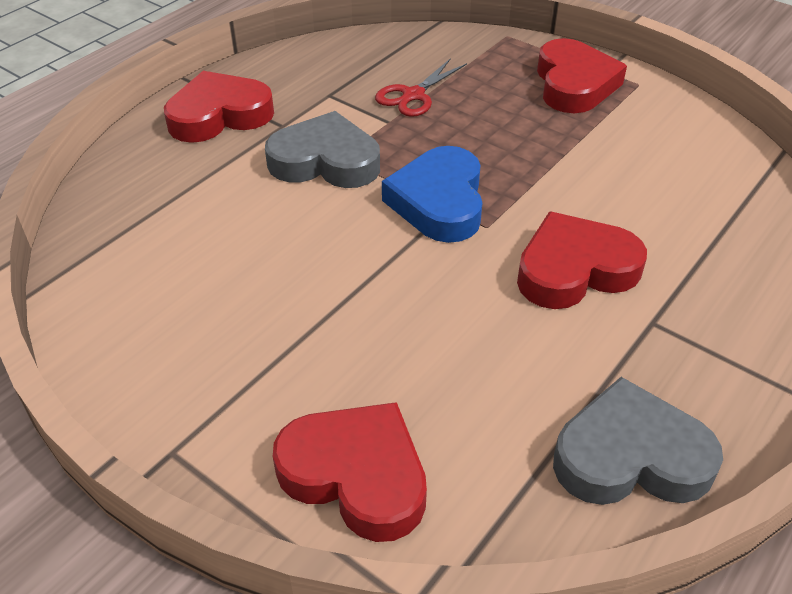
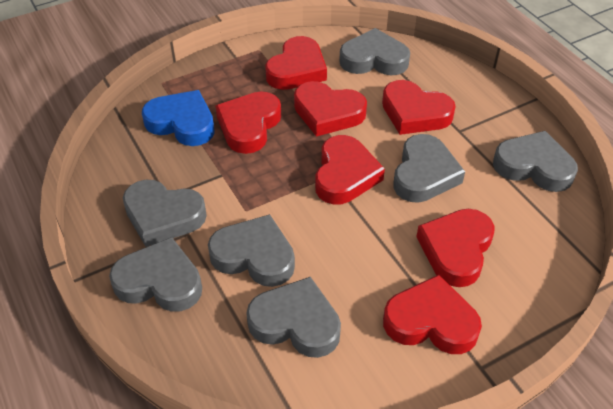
grey heart: 2 -> 7
red heart: 4 -> 7
red scissors: 1 -> 0

